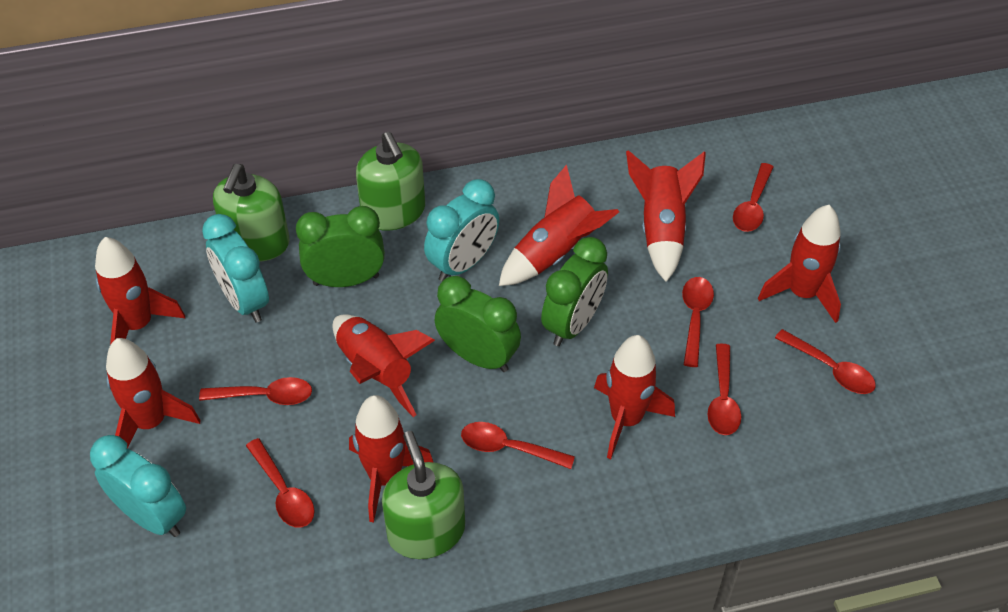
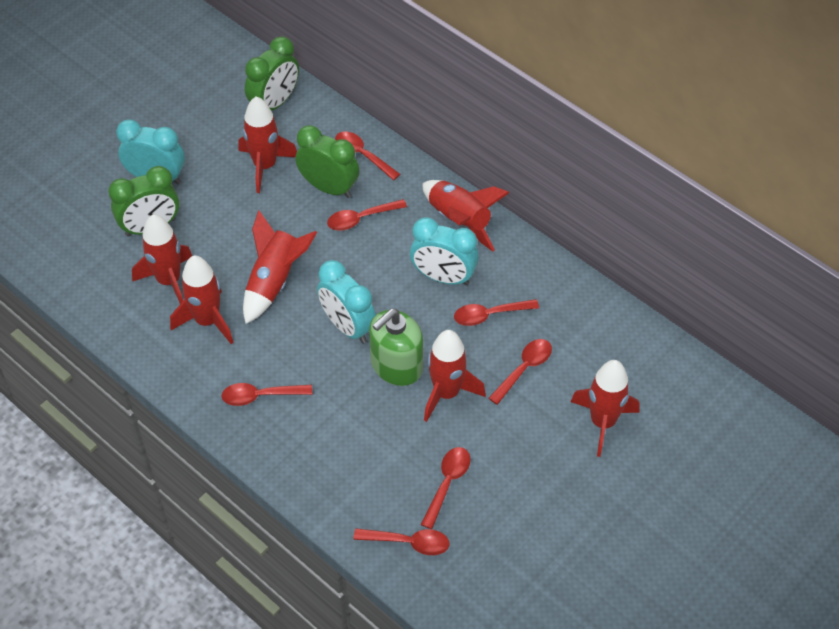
green soap dispenser: 3 -> 1
red rocket: 8 -> 7

